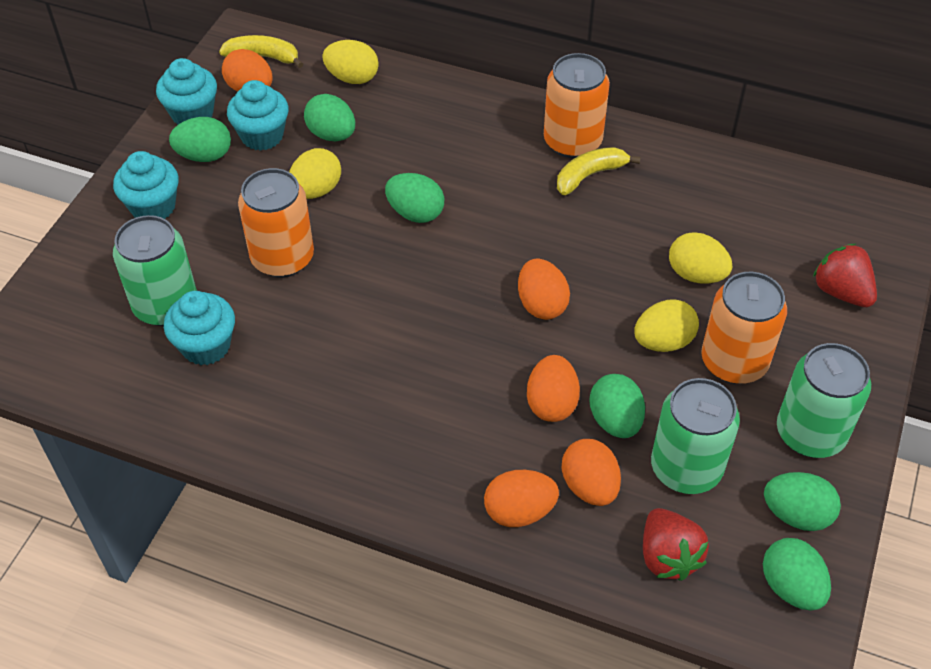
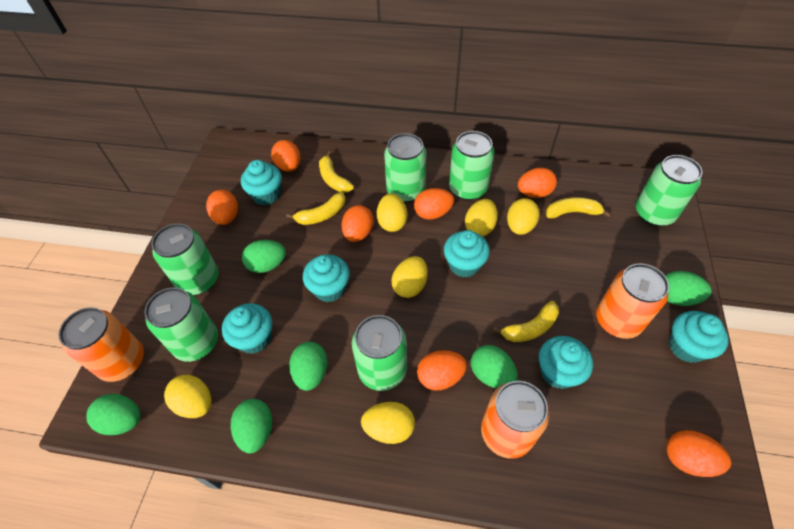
green can: 3 -> 6
orange egg: 5 -> 7
red strawberry: 2 -> 0
turquoise cupcake: 4 -> 6
yellow banana: 2 -> 4
yellow egg: 4 -> 6

